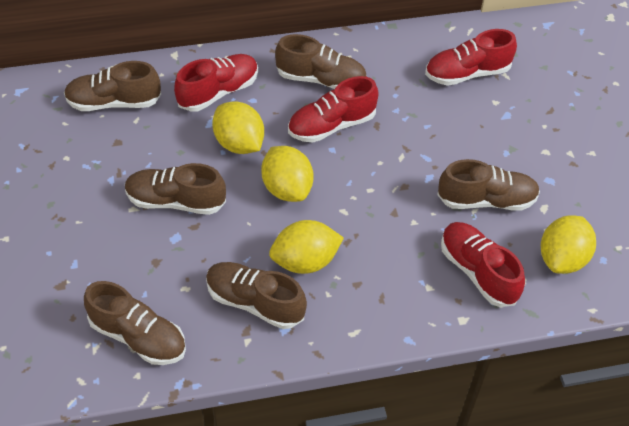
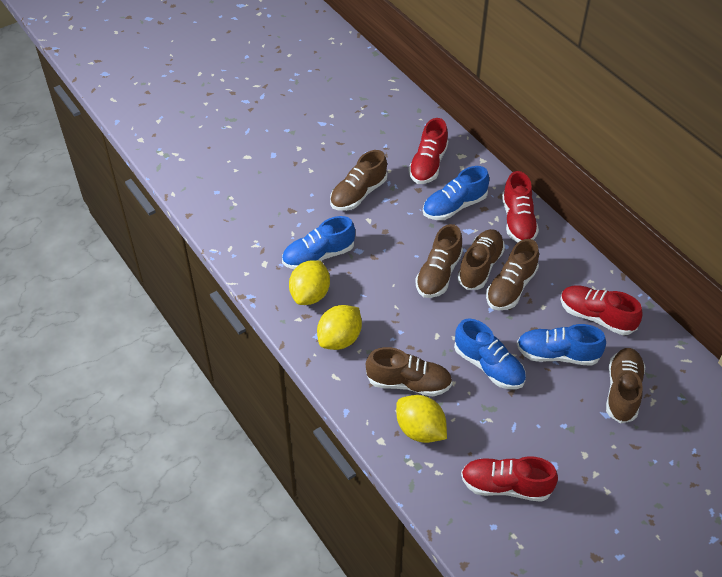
blue shoe: 0 -> 4
yellow lemon: 4 -> 3

